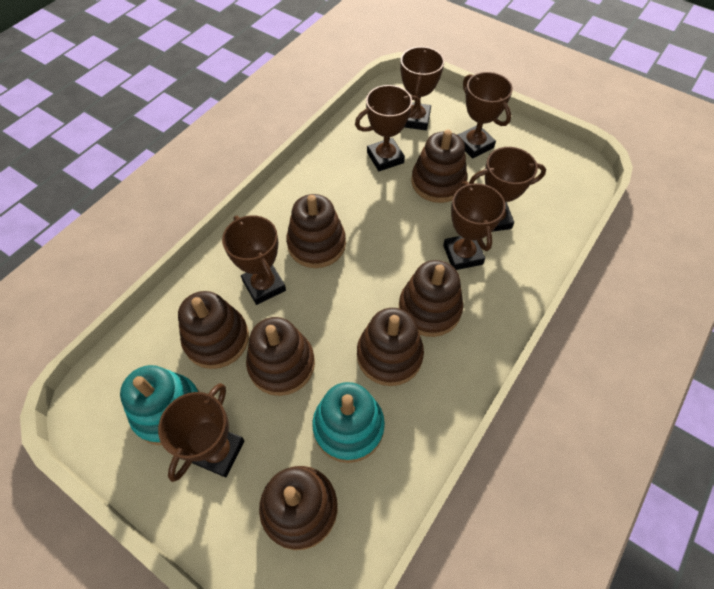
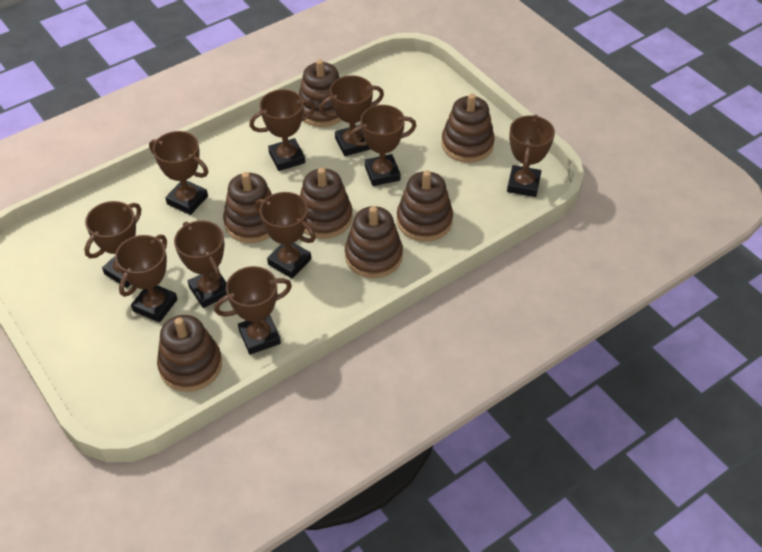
brown trophy: 7 -> 10
turquoise stacking toy: 2 -> 0

